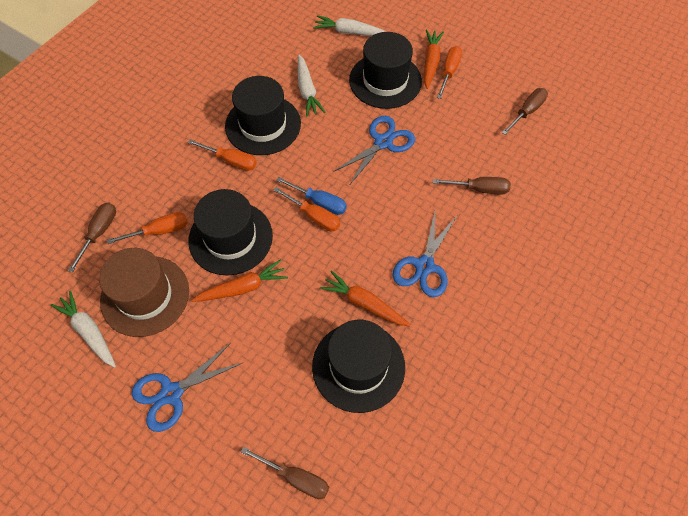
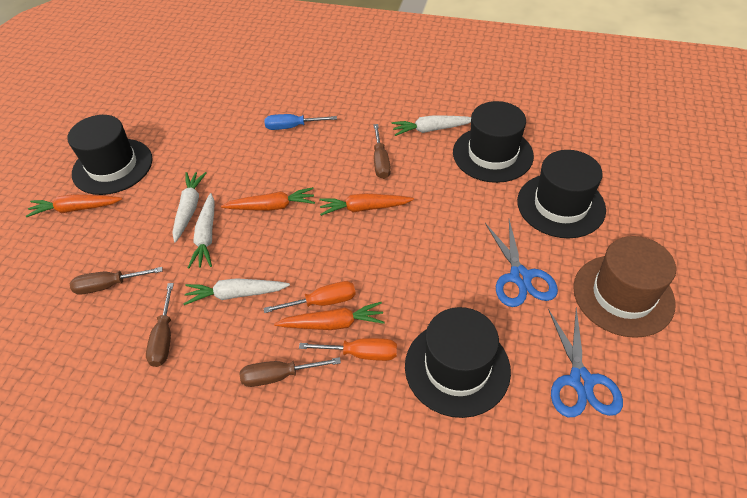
blue scissors: 3 -> 2
orange carrot: 3 -> 4
orange screwdriver: 4 -> 2
white carrot: 3 -> 4

